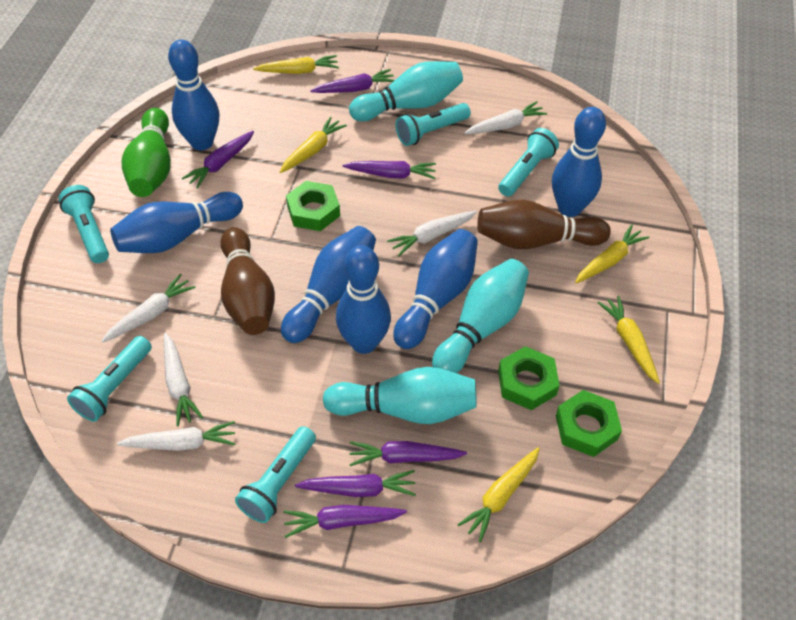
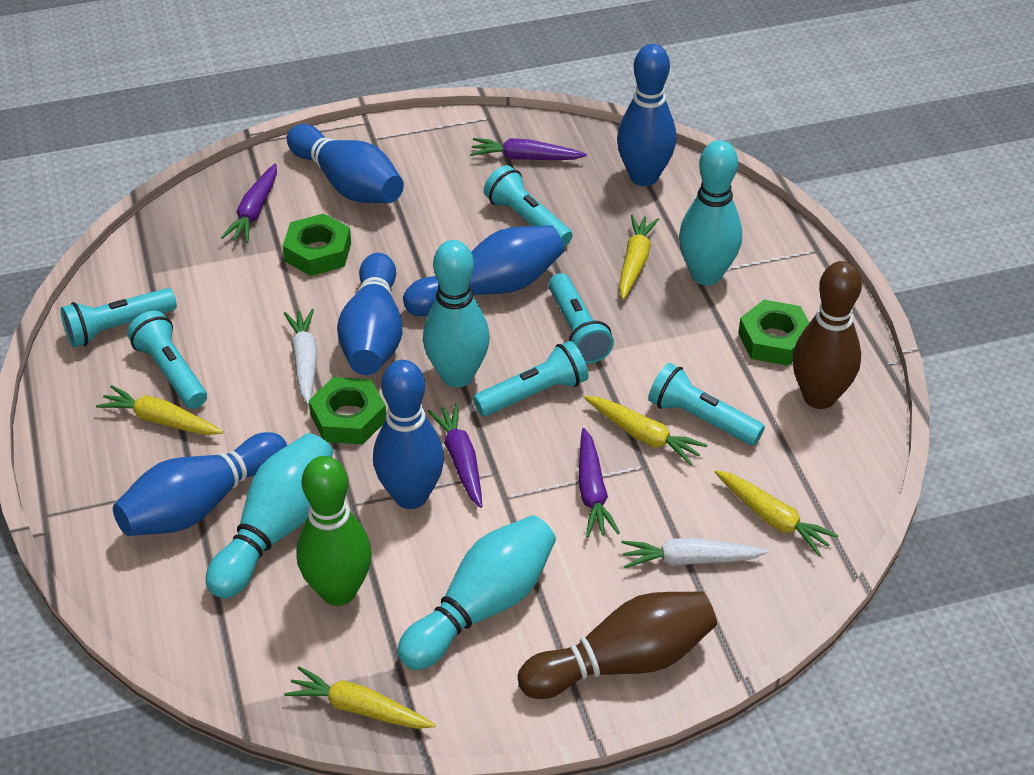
purple carrot: 6 -> 4
turquoise bowling pin: 3 -> 4
turquoise flashlight: 5 -> 6
white carrot: 5 -> 2

